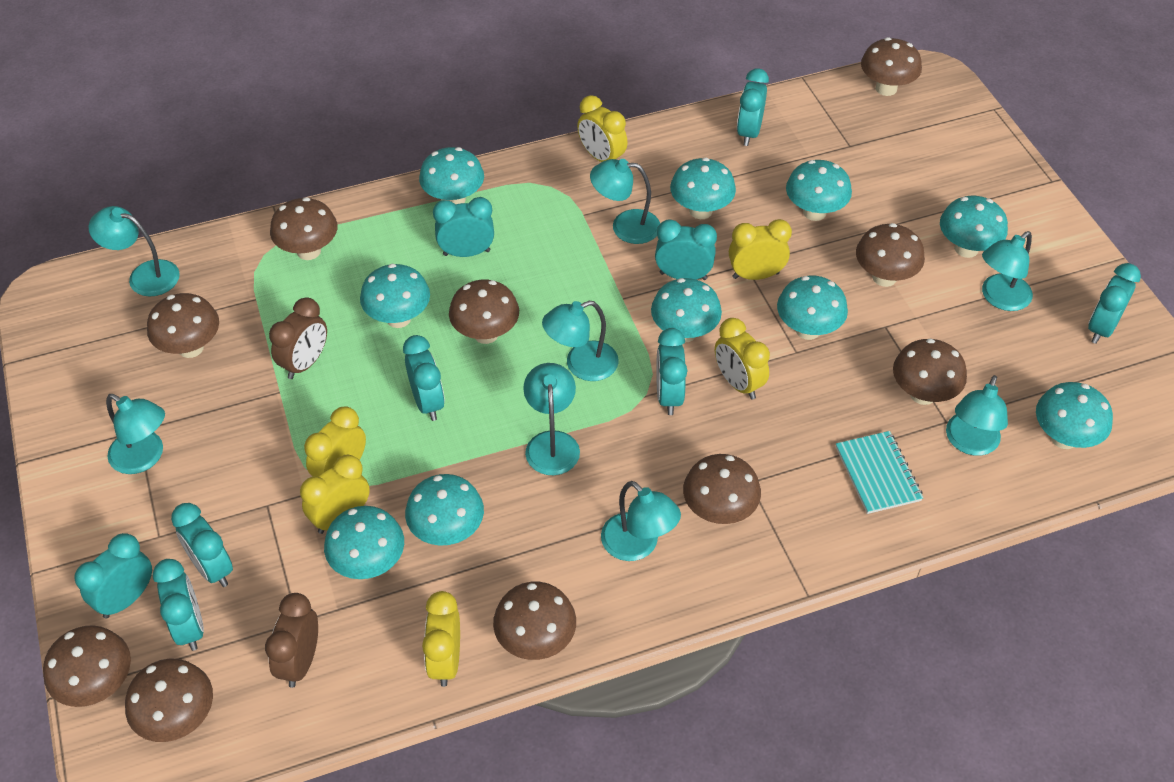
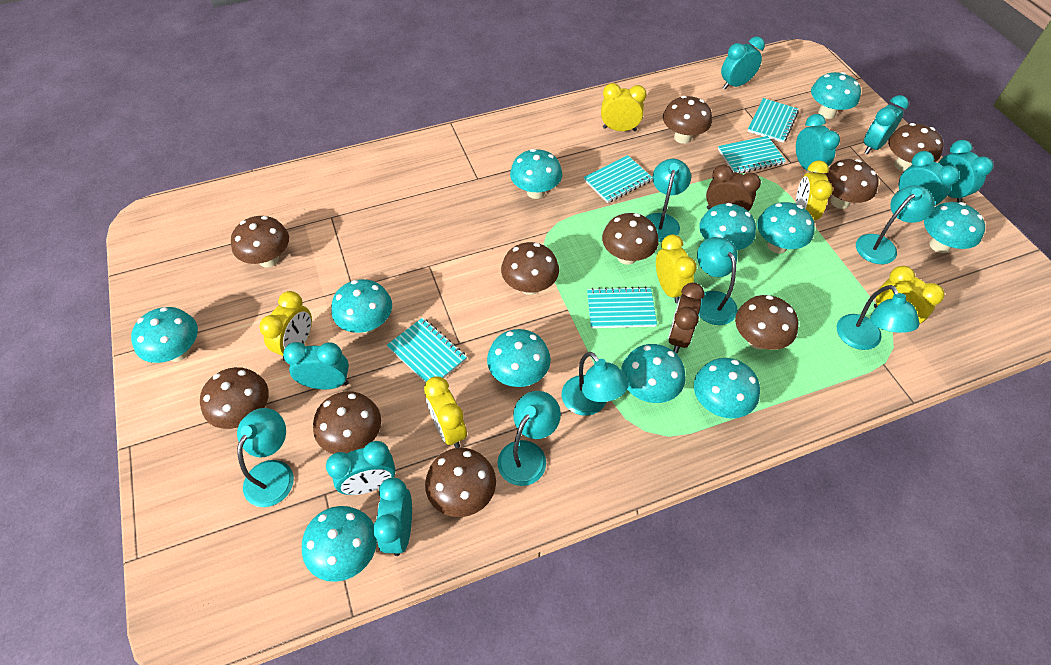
turquoise clock: 9 -> 8
turquoise lamp: 8 -> 7
turquoise mushroom: 10 -> 11
turquoise notebook: 1 -> 5

